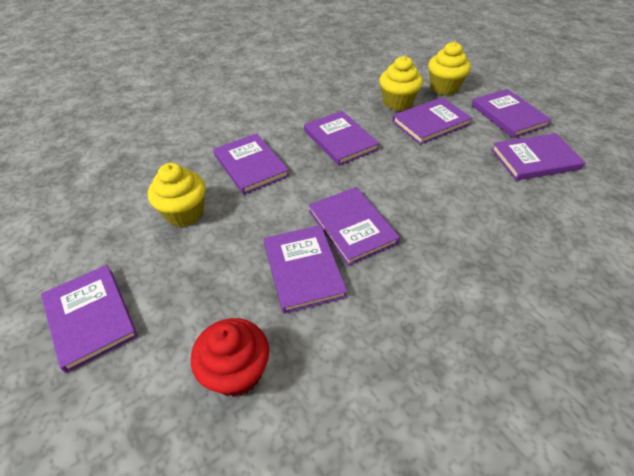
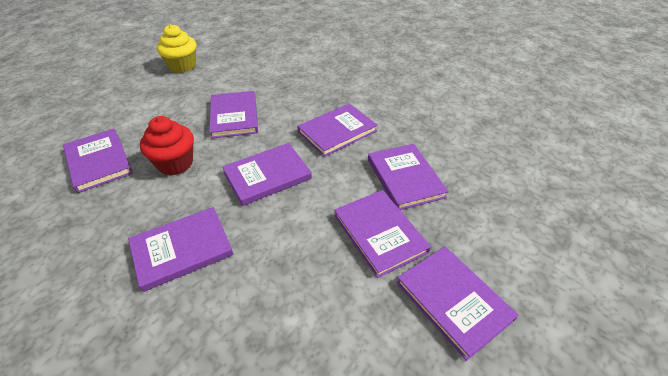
yellow cupcake: 3 -> 1

